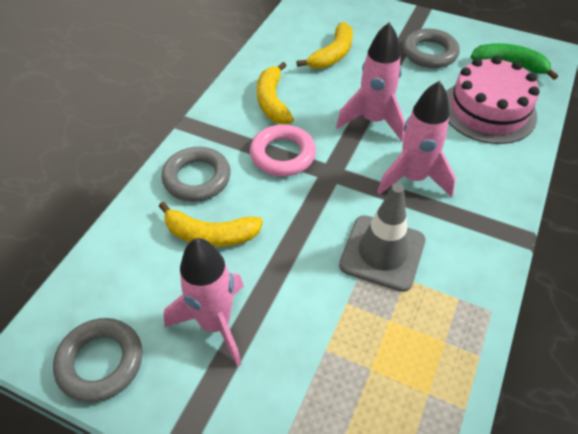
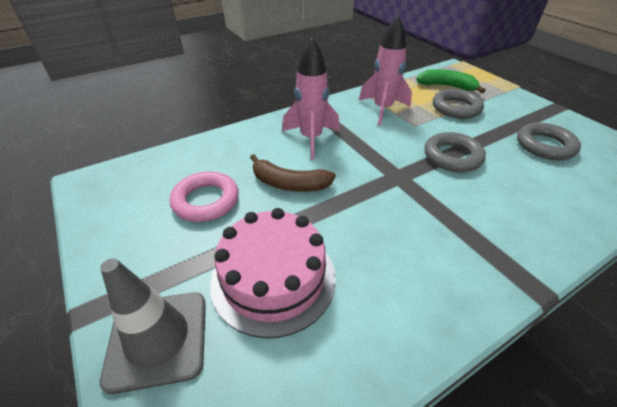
brown banana: 0 -> 1
pink rocket: 3 -> 2
yellow banana: 3 -> 0

